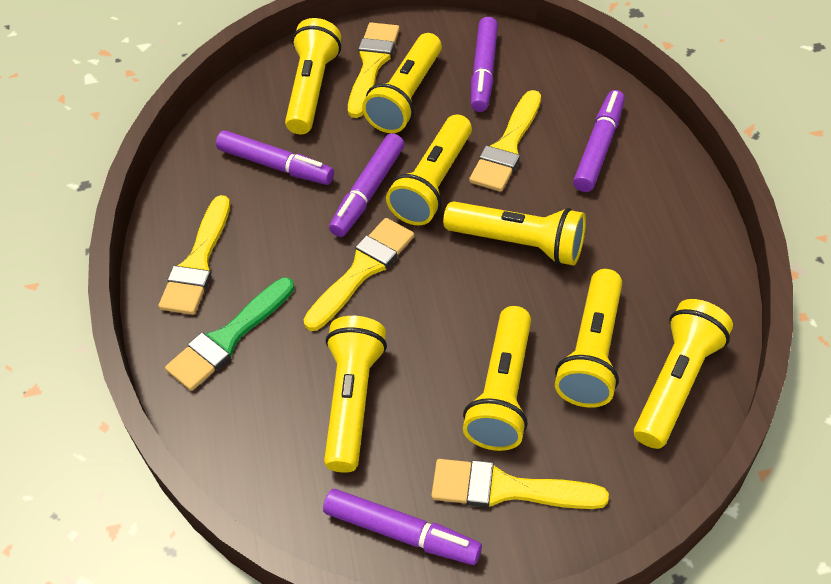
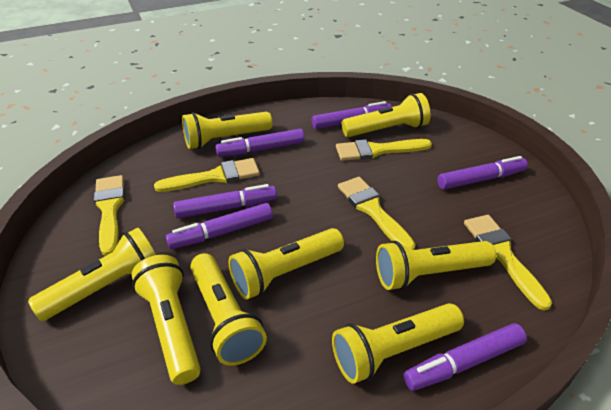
green brush: 1 -> 0
purple marker: 5 -> 6

